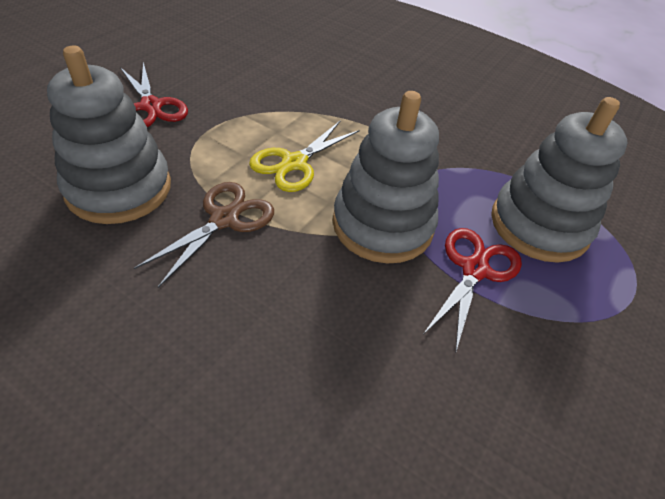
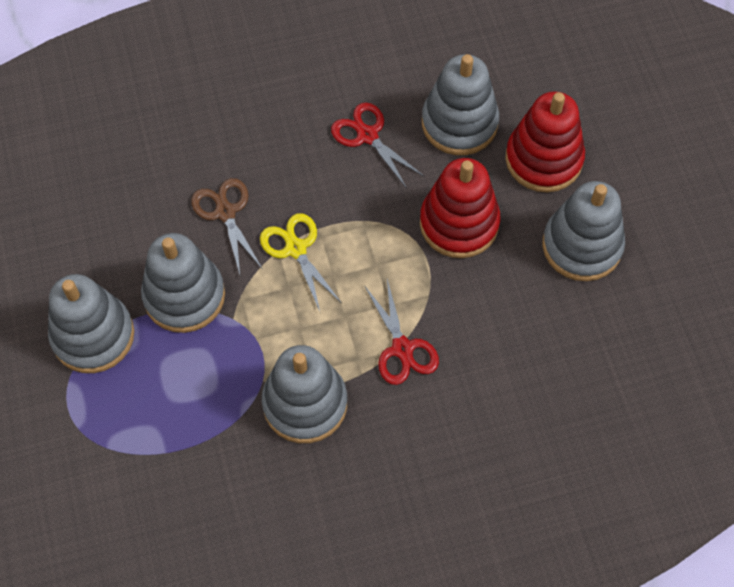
grey stacking toy: 3 -> 5
red stacking toy: 0 -> 2

